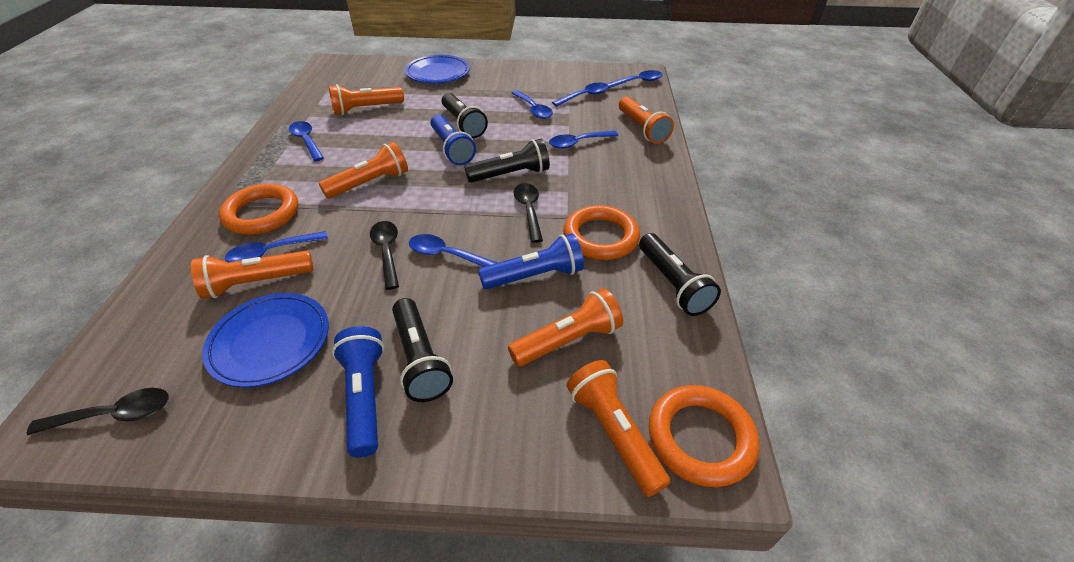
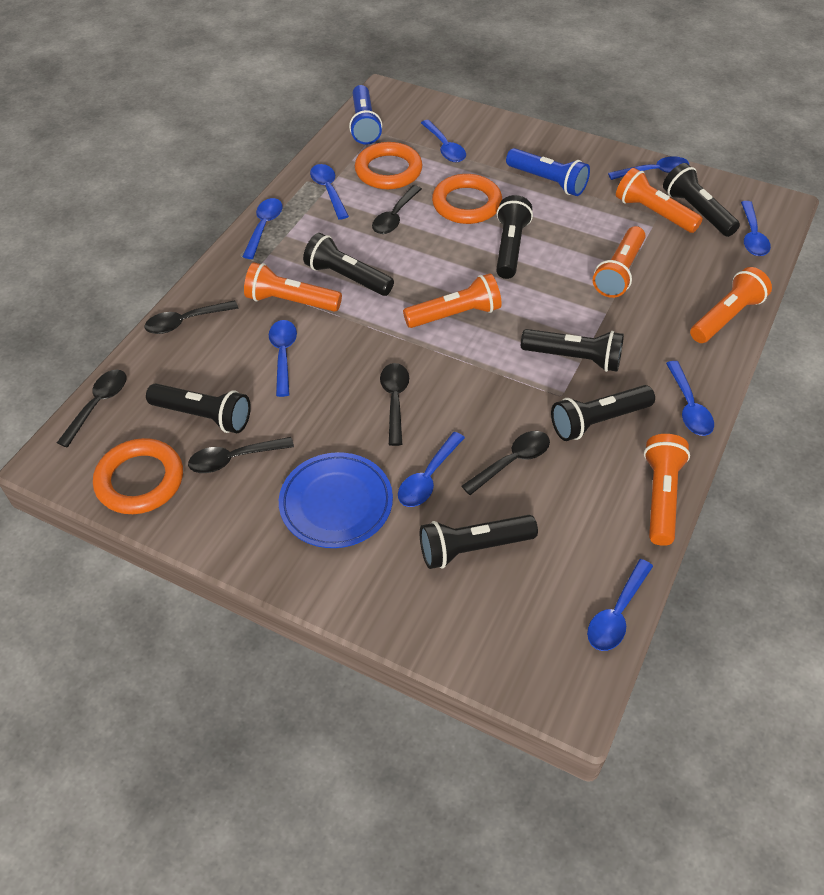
black flashlight: 4 -> 7
black spoon: 3 -> 6
blue flashlight: 3 -> 2
blue plate: 2 -> 1
blue spoon: 7 -> 9

